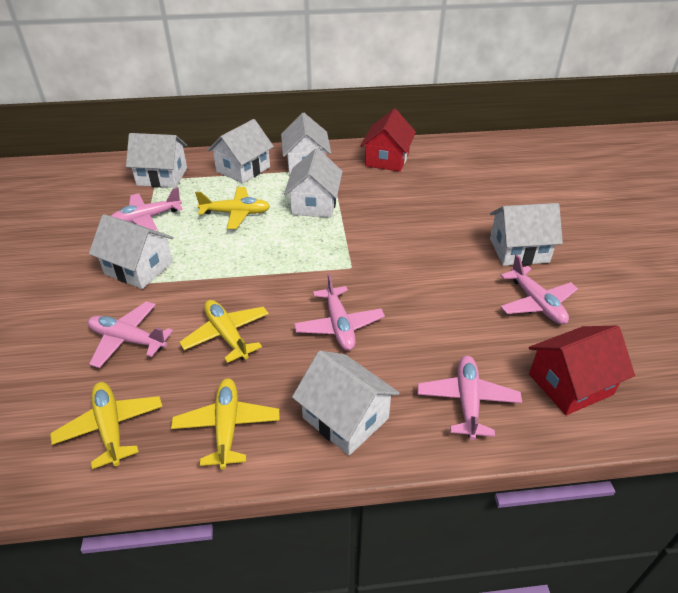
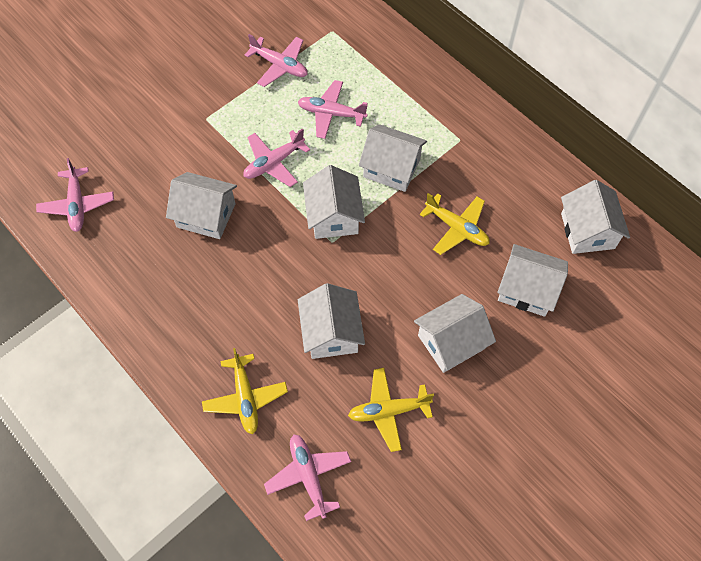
red house: 2 -> 0
yellow plane: 4 -> 3

